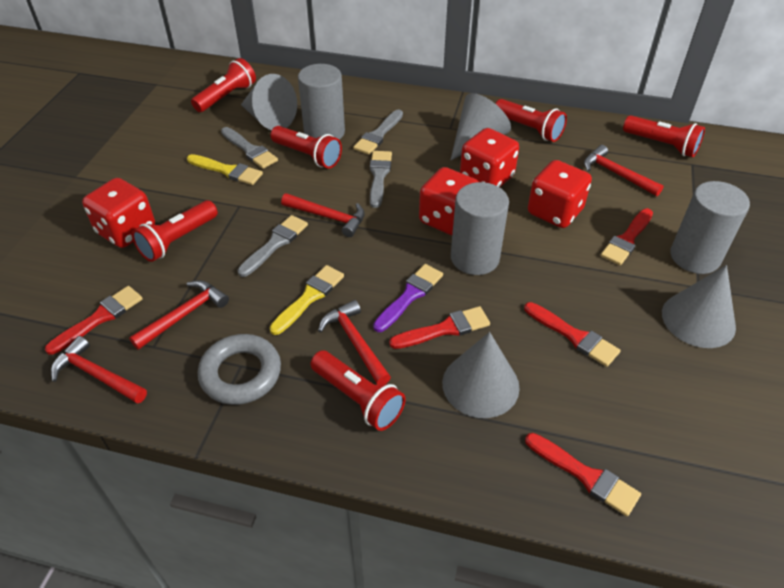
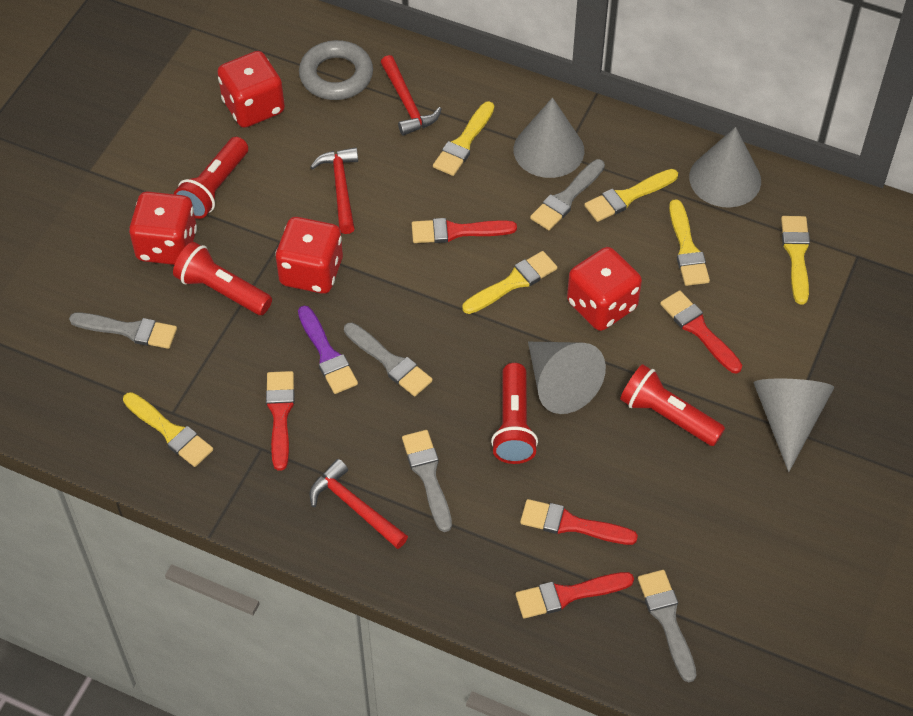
grey brush: 4 -> 5
grey cylinder: 3 -> 0
red flashlight: 6 -> 4
red hammer: 5 -> 3
yellow brush: 2 -> 6

